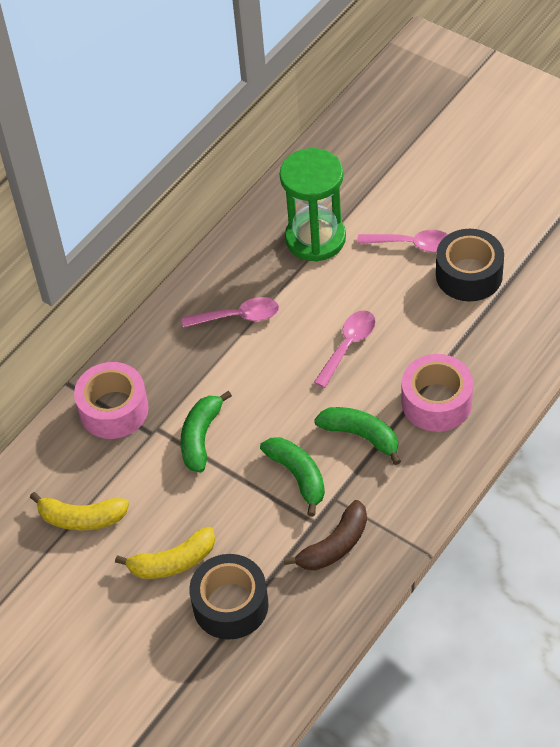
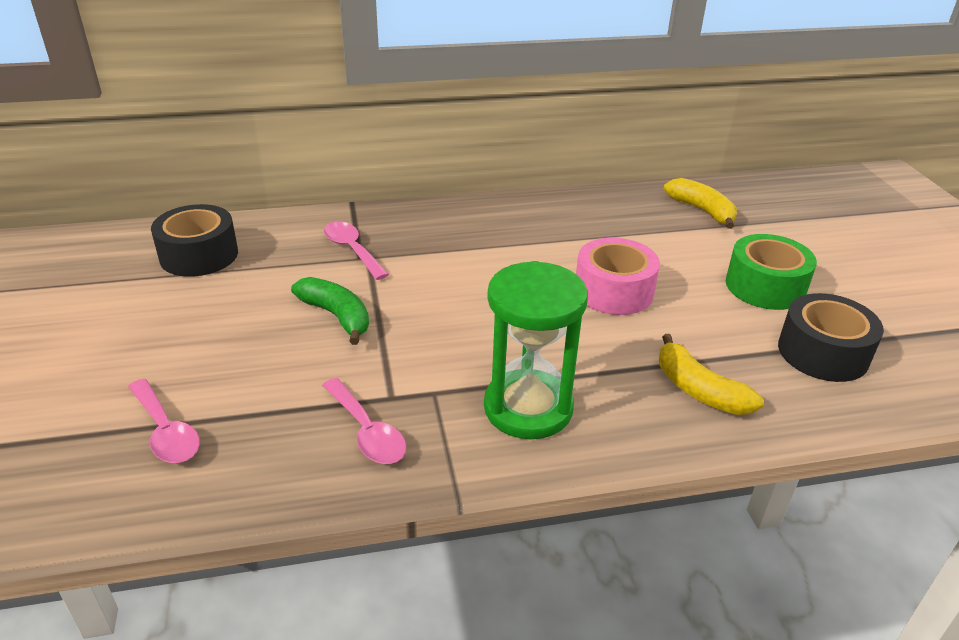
brown banana: 1 -> 0
green banana: 3 -> 1
green tape: 0 -> 1
pink tape: 2 -> 1

